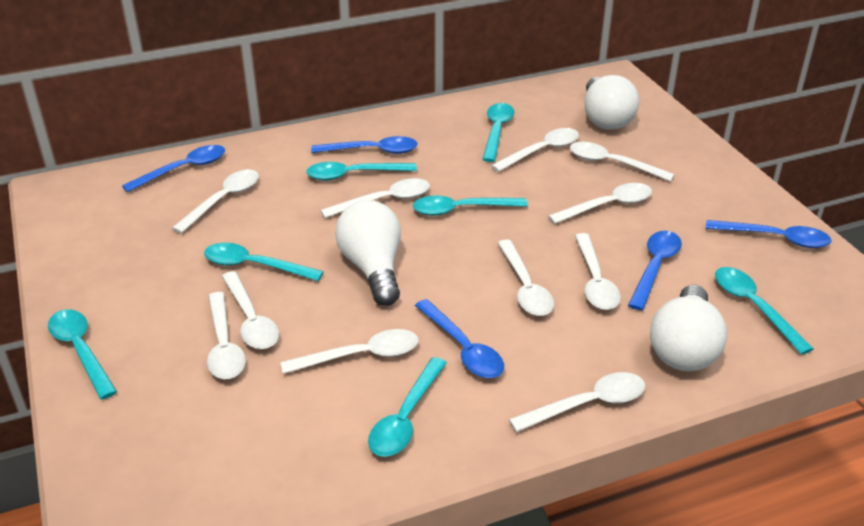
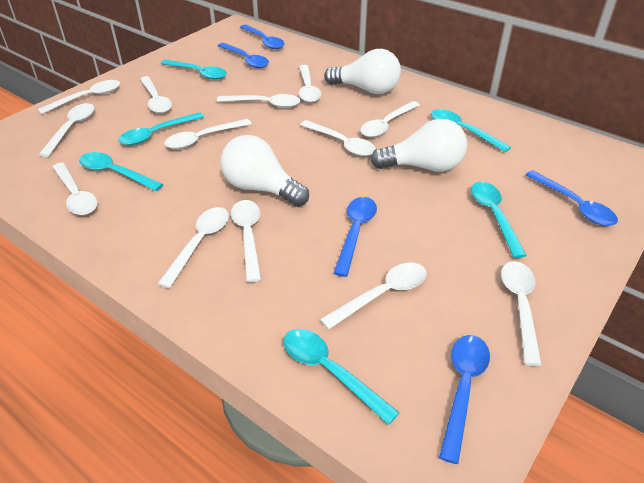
turquoise spoon: 7 -> 6
white spoon: 11 -> 13

